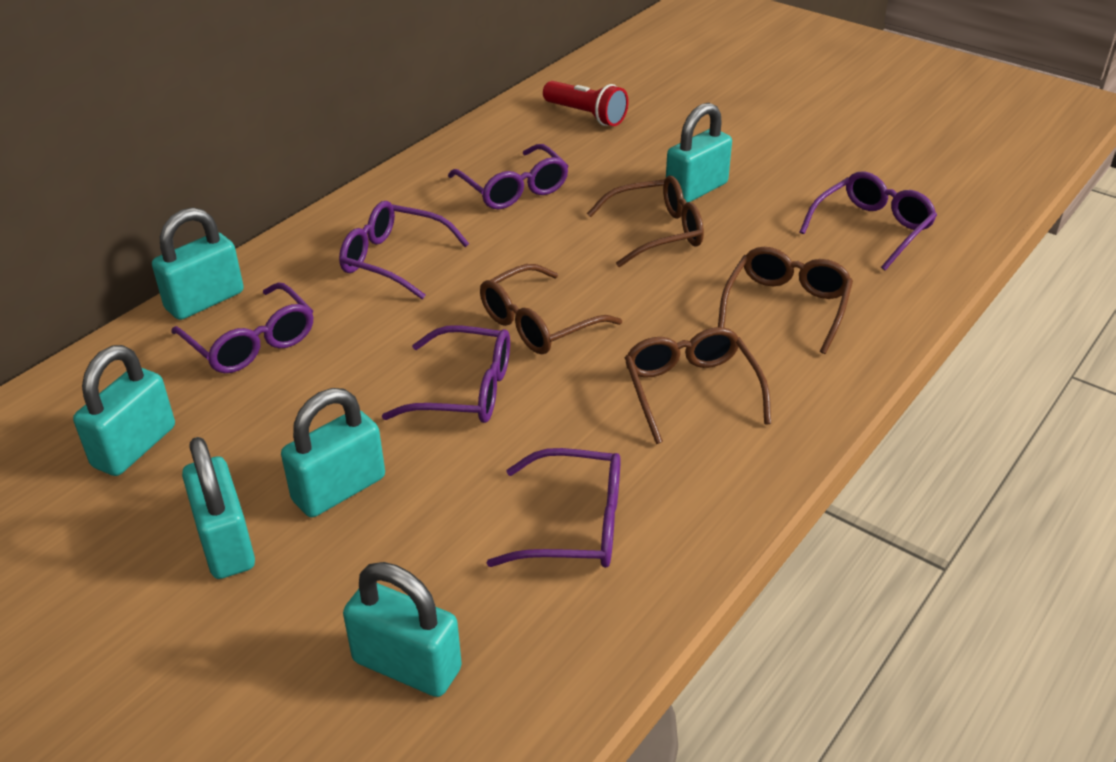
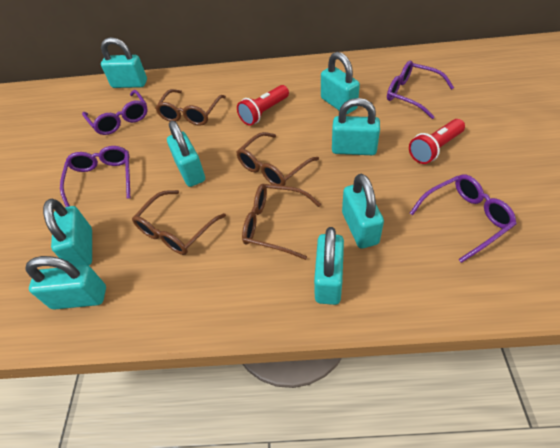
purple glasses: 6 -> 4
red flashlight: 1 -> 2
turquoise padlock: 6 -> 8

